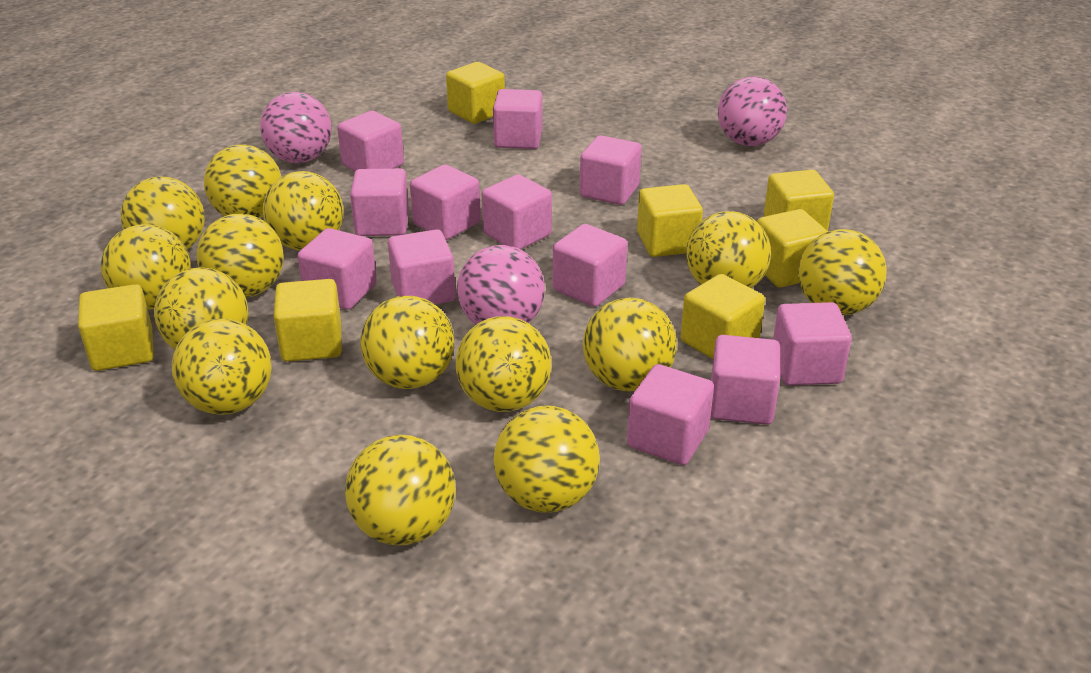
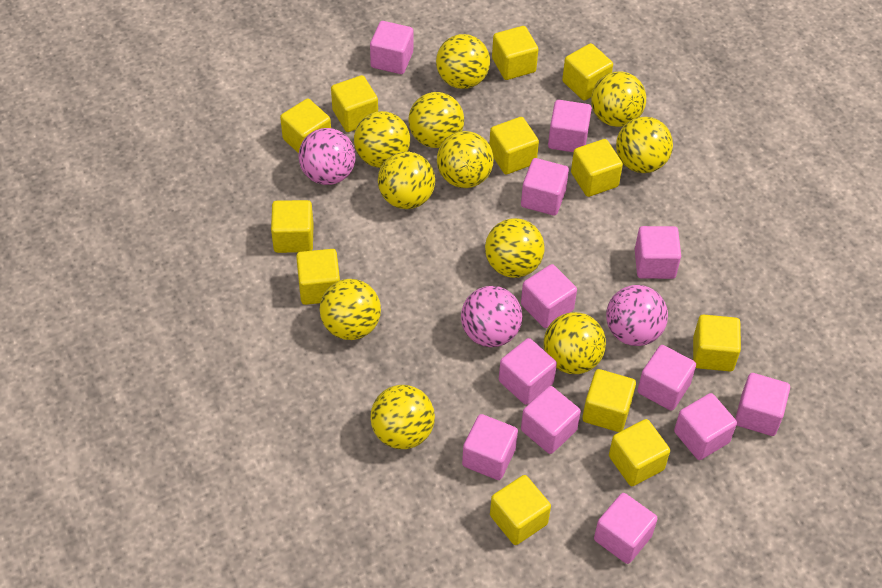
yellow ball: 14 -> 11
yellow cube: 7 -> 12

